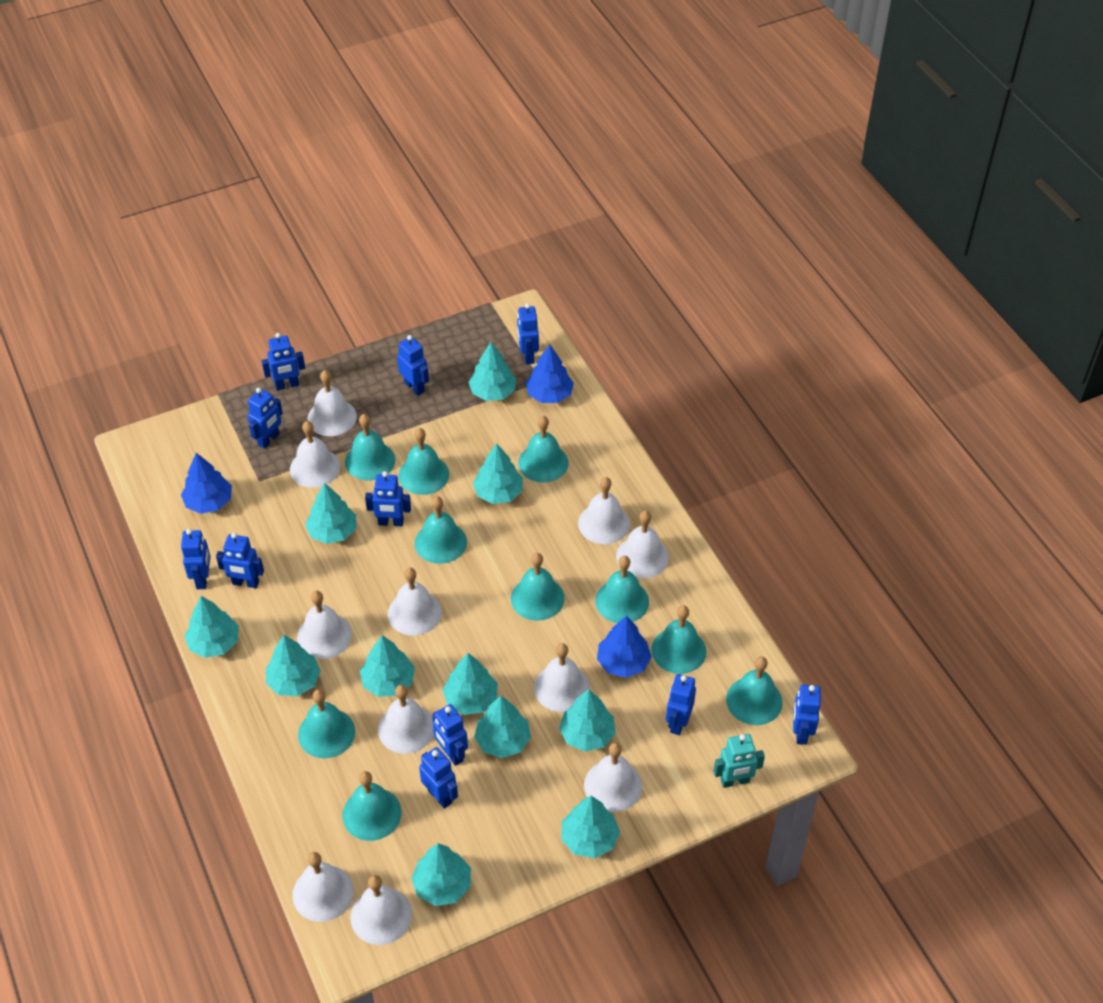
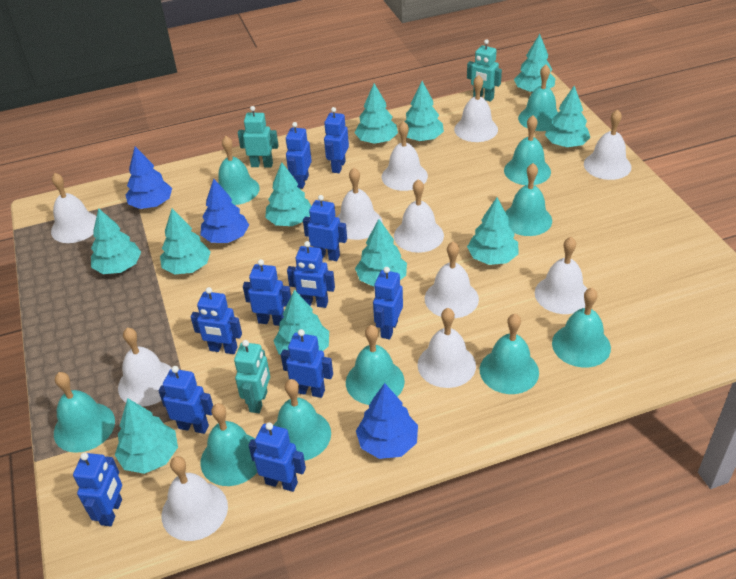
turquoise robot: 1 -> 3

